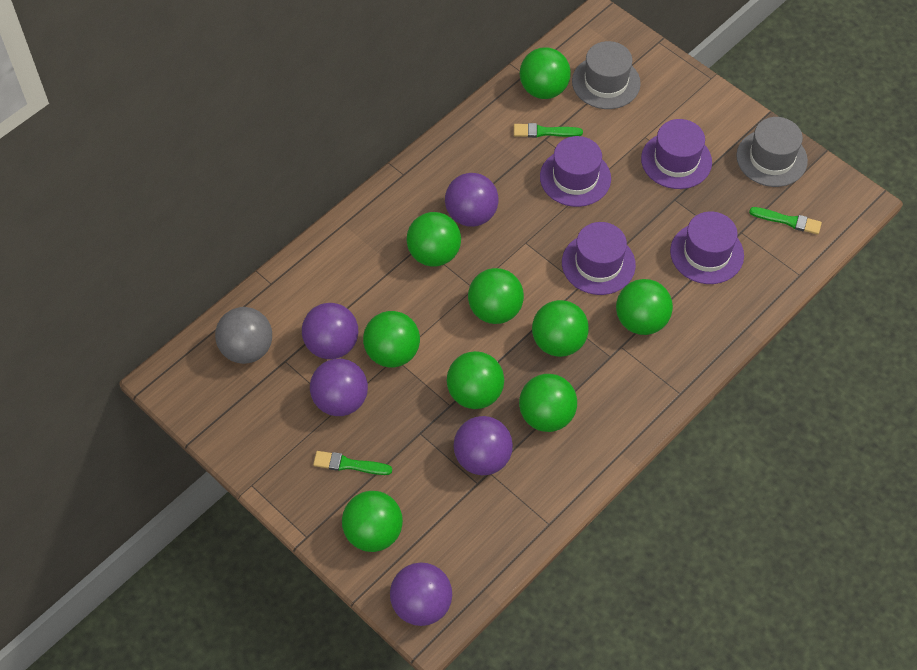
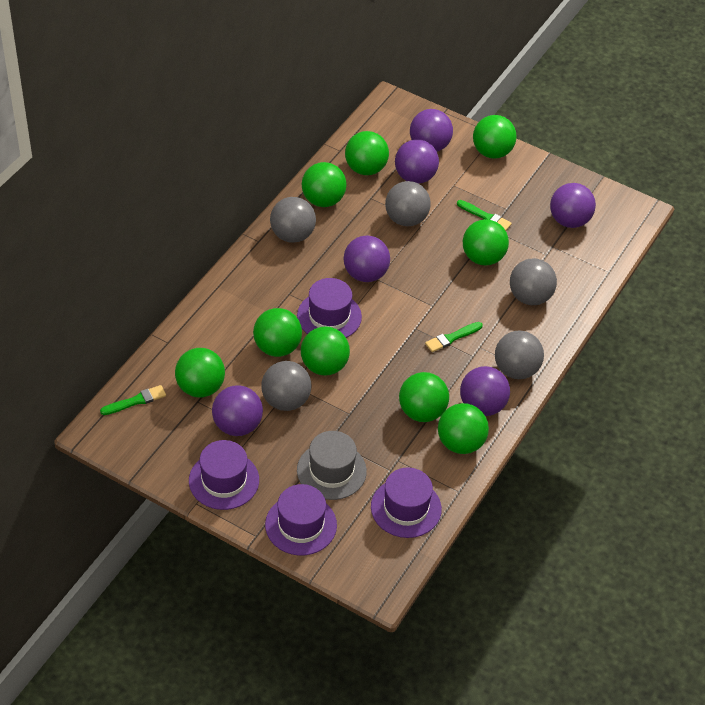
grey ball: 1 -> 5
grey hat: 2 -> 1
purple ball: 5 -> 6

